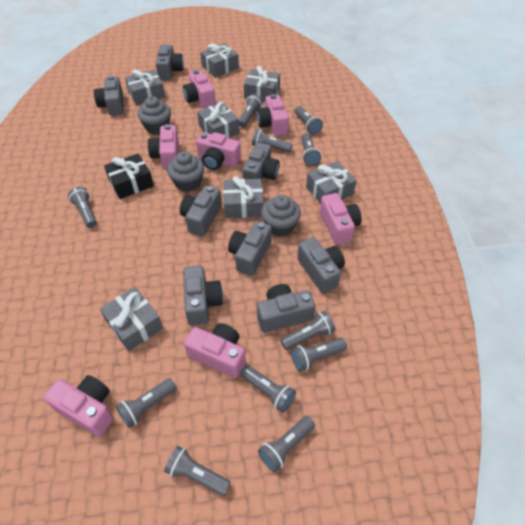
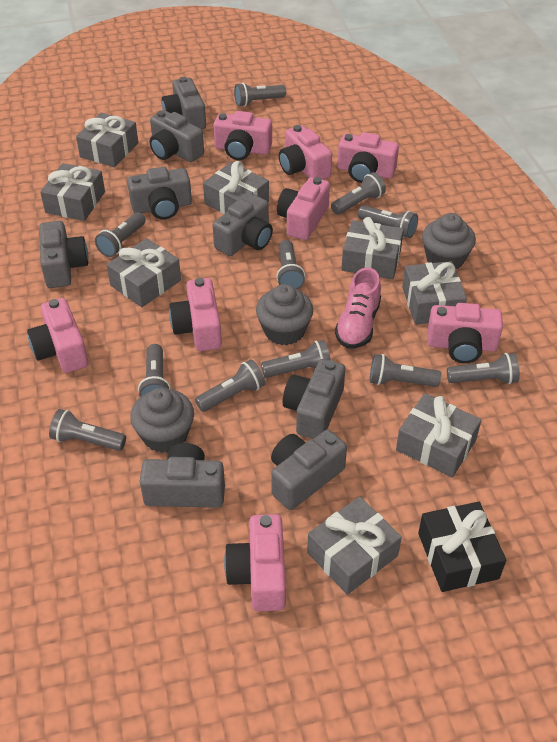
grey gift: 7 -> 8
pink camera: 7 -> 8
pink shoe: 0 -> 1

